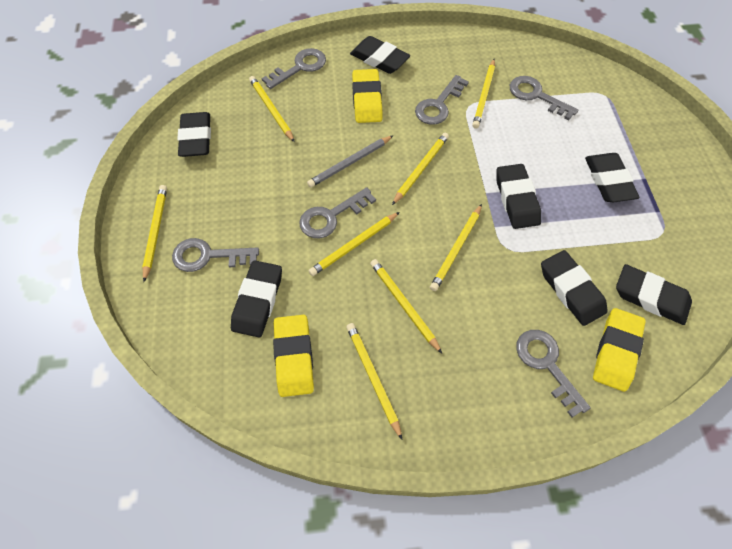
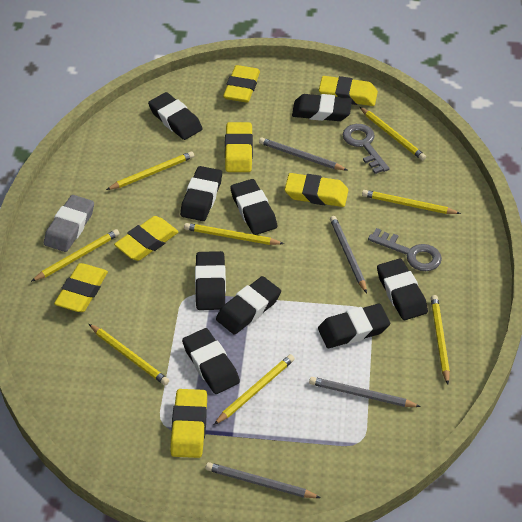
black eraser: 7 -> 9
grey eraser: 0 -> 1
grey key: 6 -> 2
grey pencil: 1 -> 4
yellow eraser: 3 -> 7

